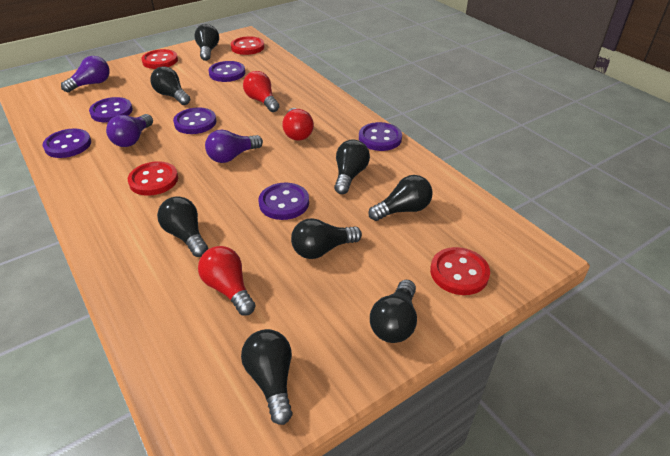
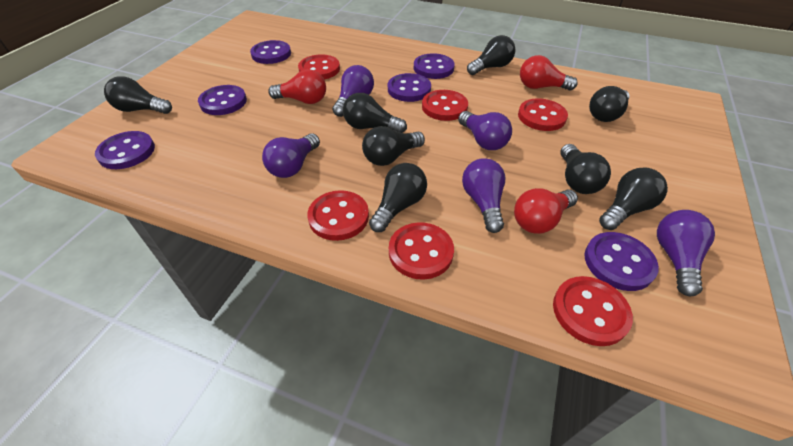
purple light bulb: 3 -> 5
red button: 4 -> 6

